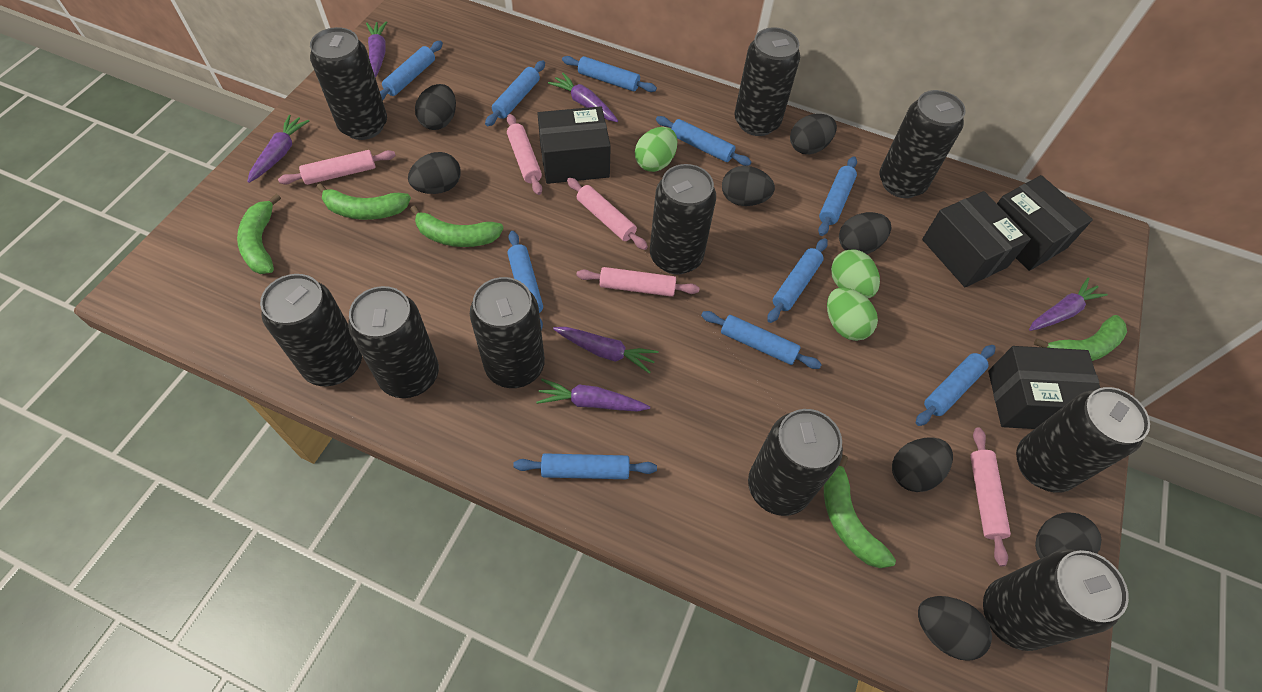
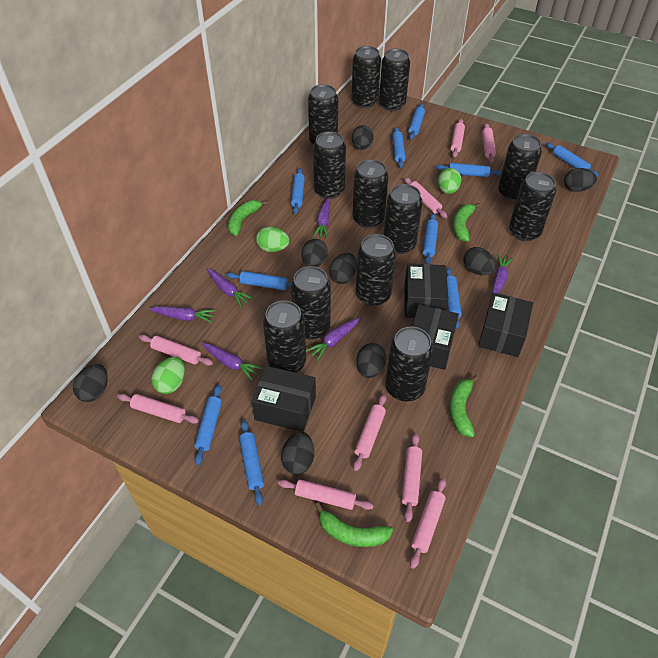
black can: 10 -> 12
green banana: 5 -> 4
pink rolling pin: 5 -> 9

